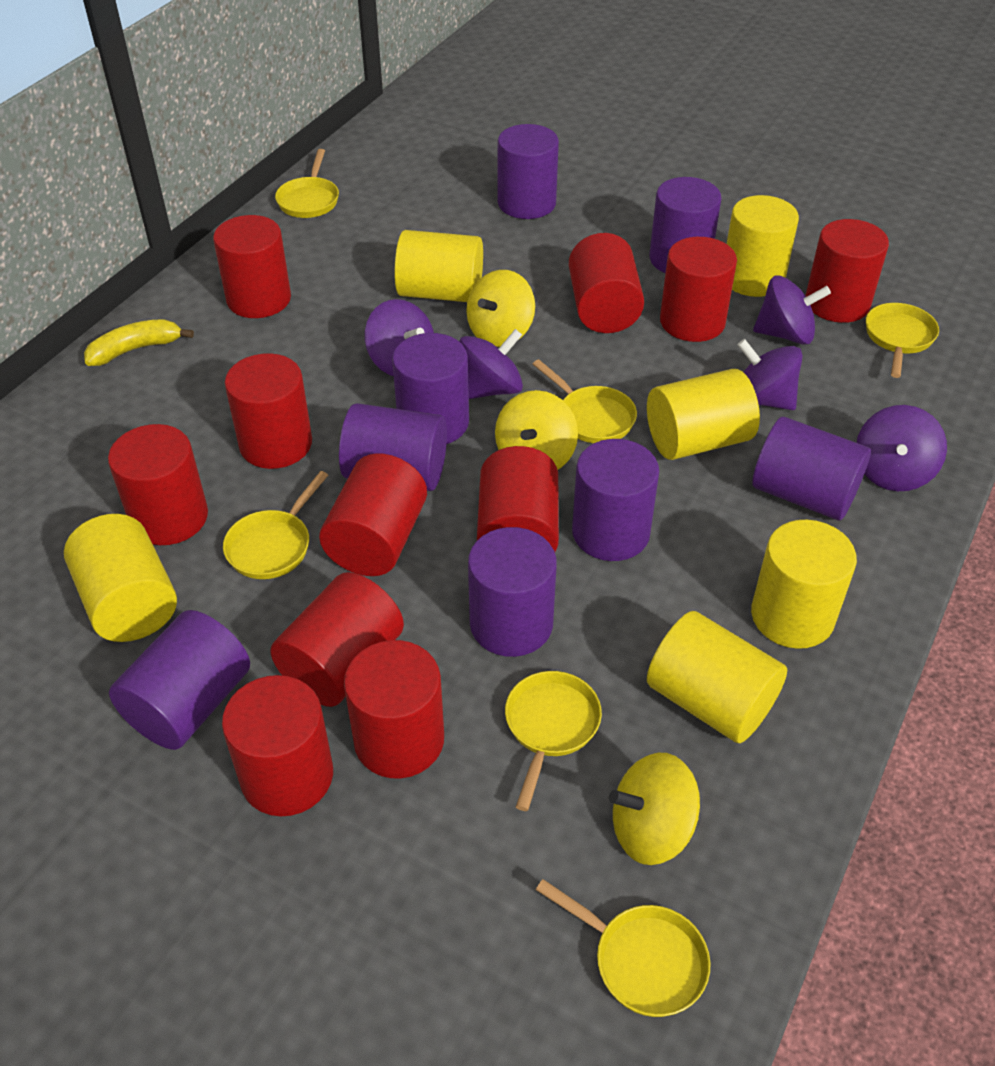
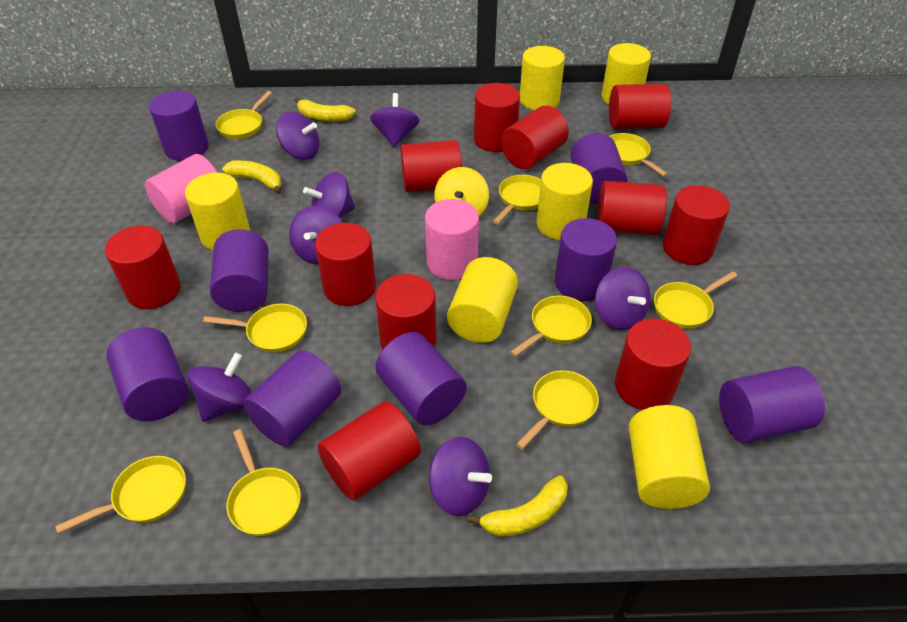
pink cylinder: 0 -> 2
purple spinning top: 5 -> 7
yellow banana: 1 -> 3
yellow pan: 6 -> 9
yellow spinning top: 3 -> 1

